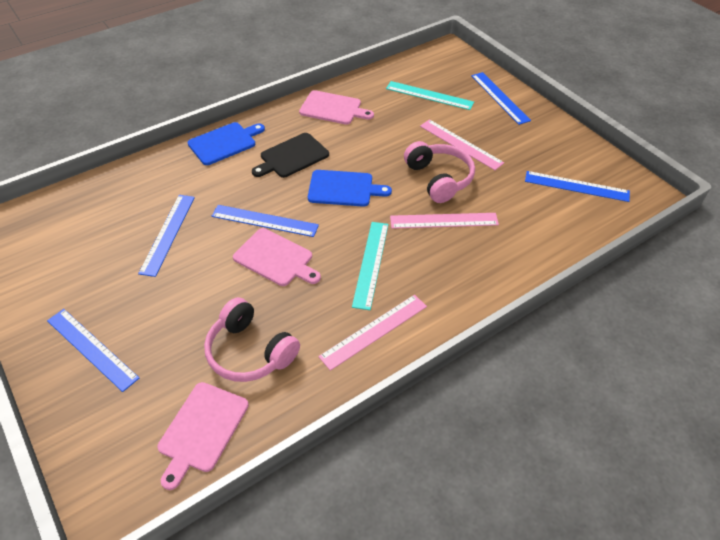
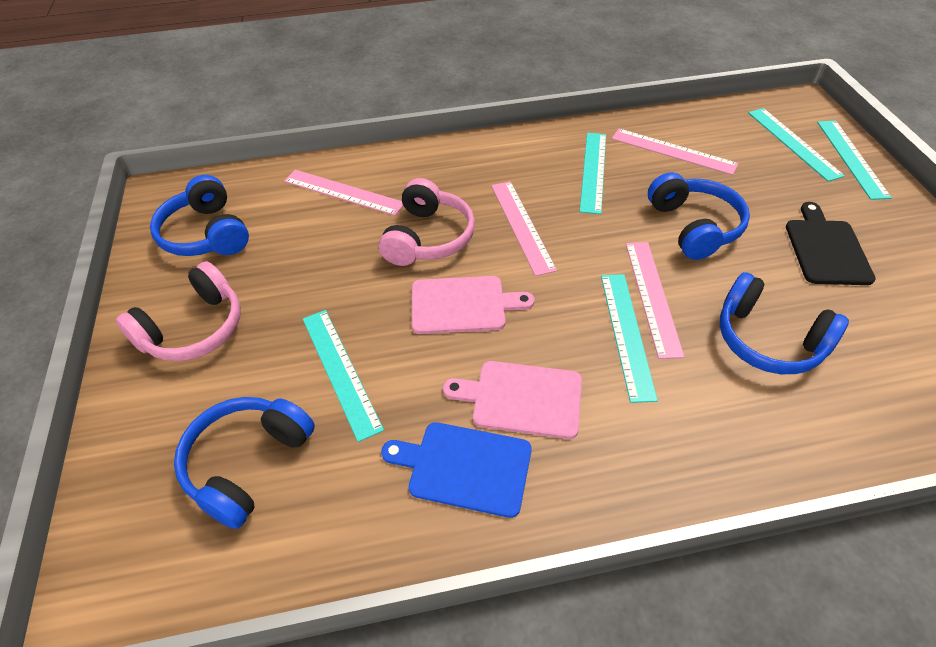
blue cutting board: 2 -> 1
blue headphones: 0 -> 4
blue ruler: 5 -> 0
pink cutting board: 3 -> 2
pink ruler: 3 -> 4
turquoise ruler: 2 -> 5

